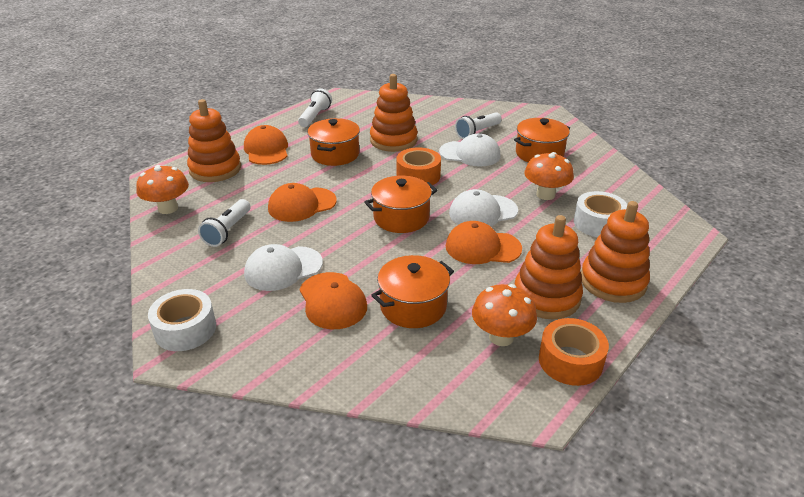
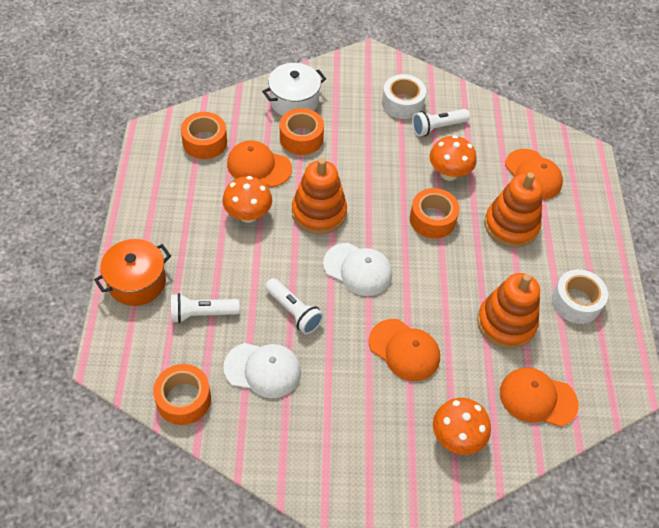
orange pot: 4 -> 1
orange stacking toy: 4 -> 3
orange tape: 2 -> 4
white cap: 3 -> 2
white pot: 0 -> 1

